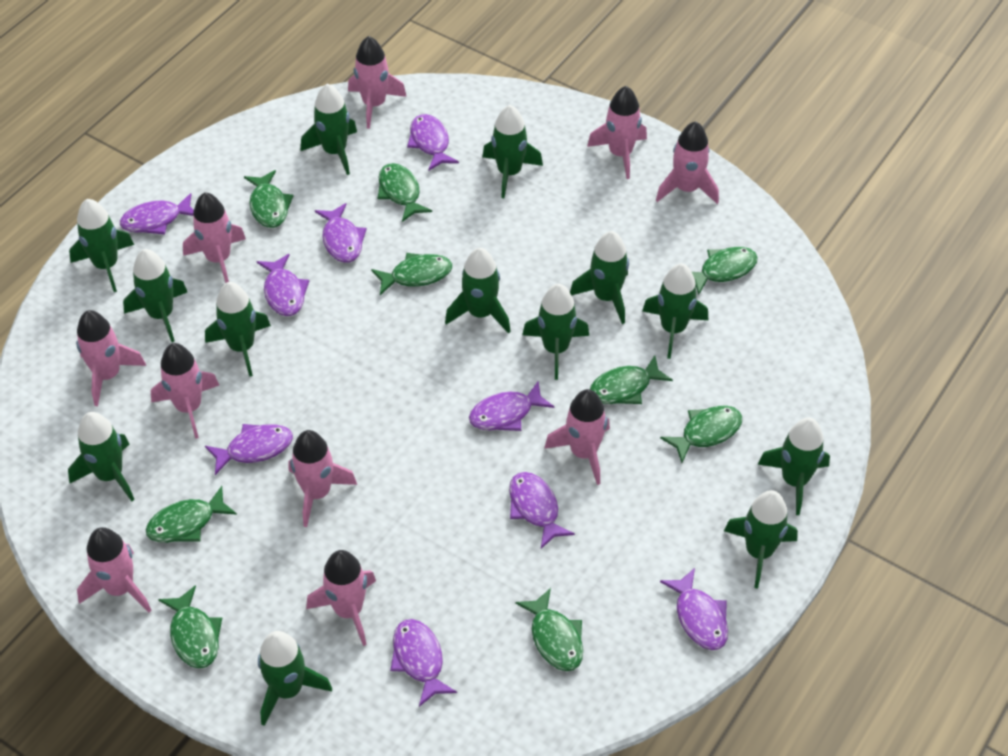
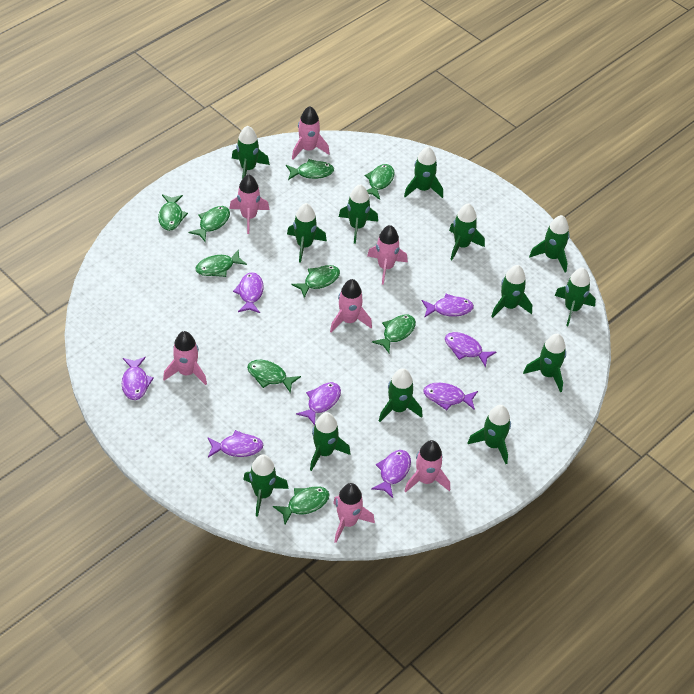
pink rocket: 10 -> 7
purple fish: 9 -> 8

